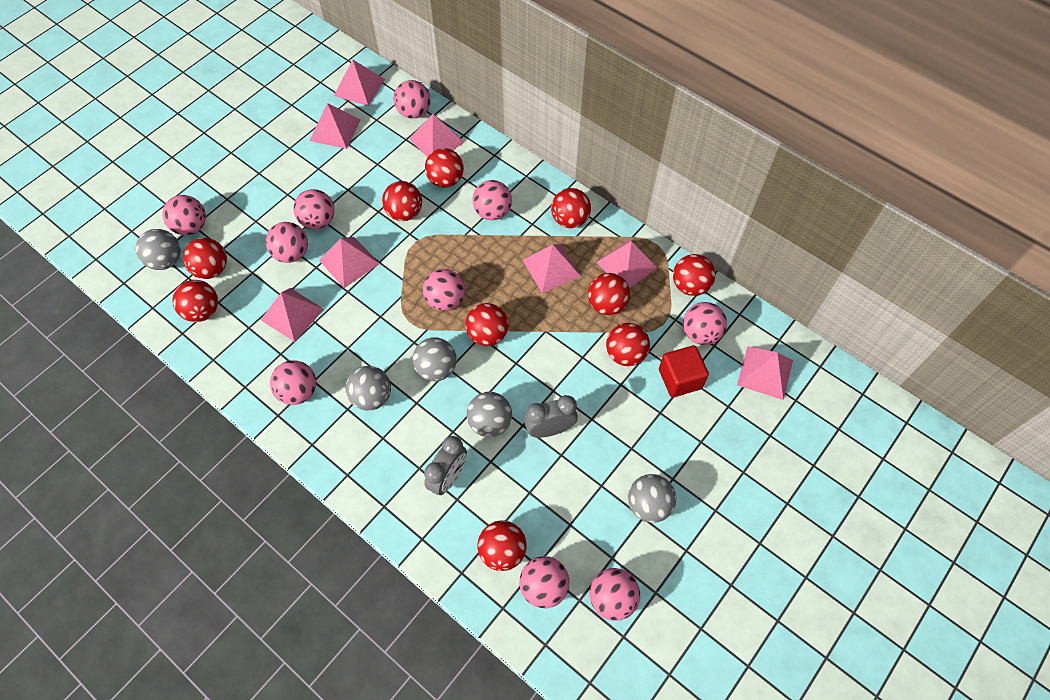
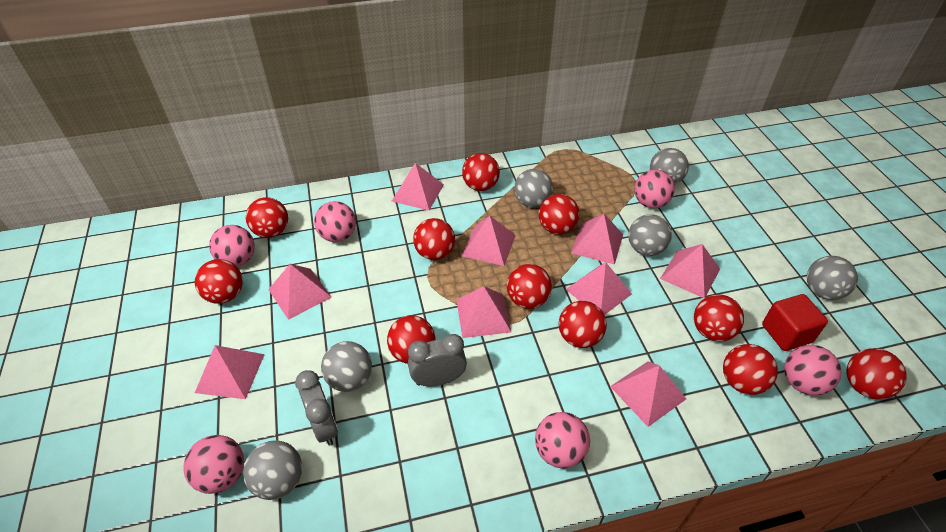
grey ball: 5 -> 6
pink ball: 10 -> 6
pink pyramid: 8 -> 9
red ball: 10 -> 11

